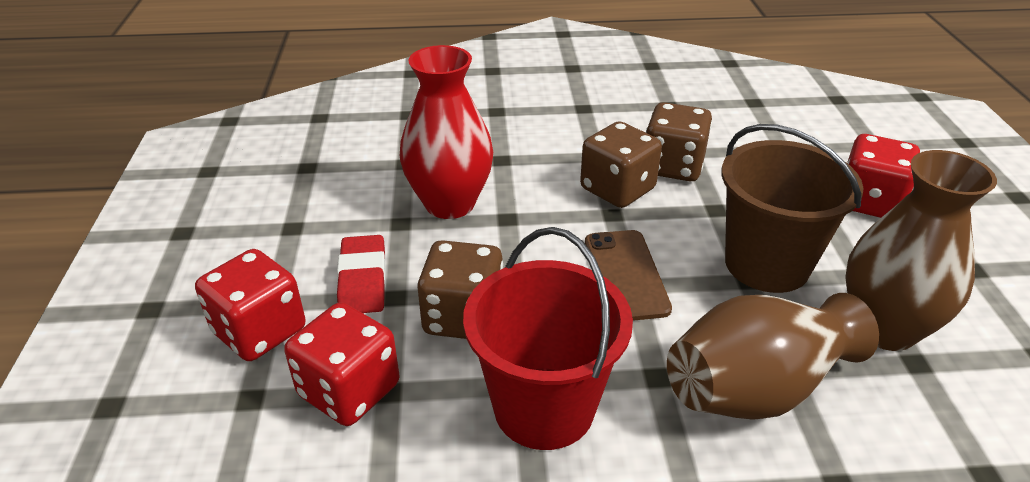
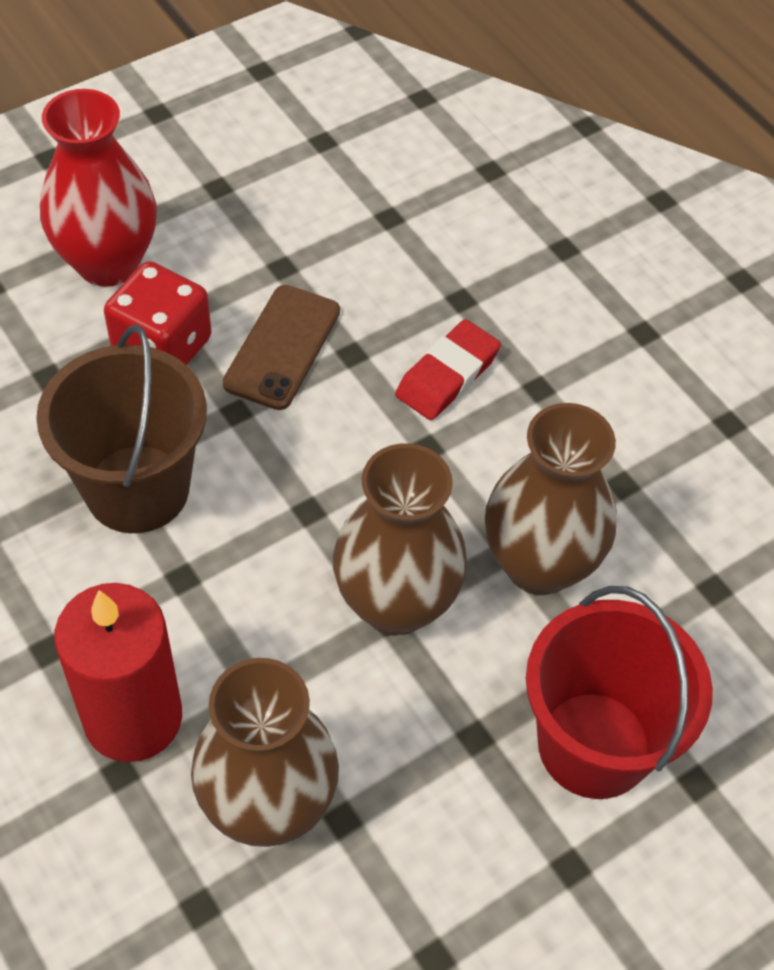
brown dice: 3 -> 0
brown vase: 2 -> 3
red candle: 0 -> 1
red dice: 3 -> 1

